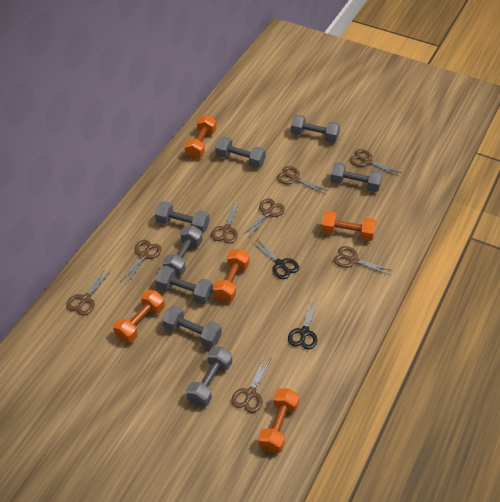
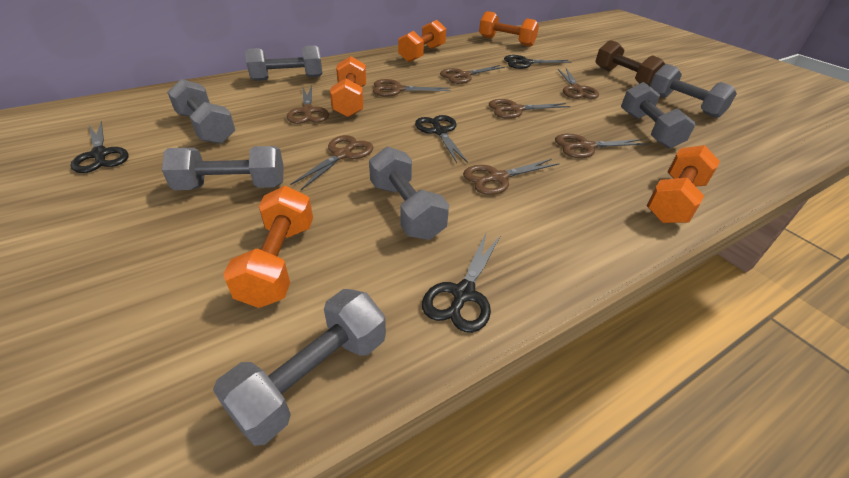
black scissors: 2 -> 4
brown dumbbell: 0 -> 1
grey dumbbell: 8 -> 7

